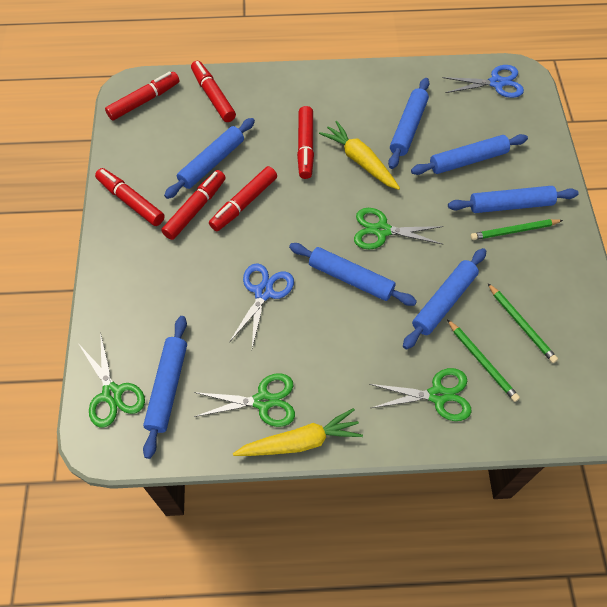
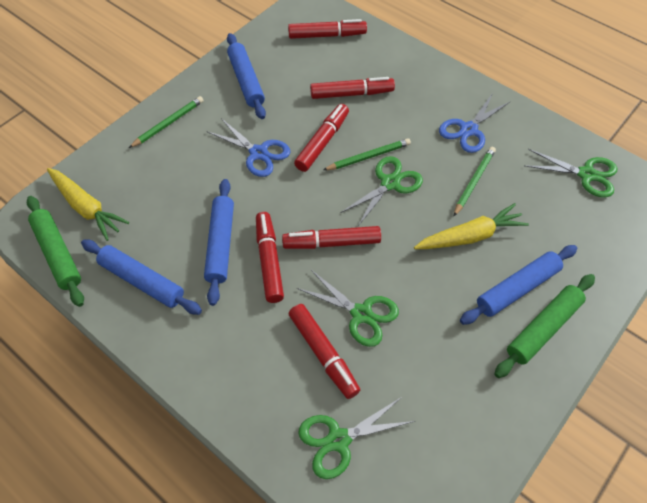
blue rolling pin: 7 -> 4
green rolling pin: 0 -> 2

